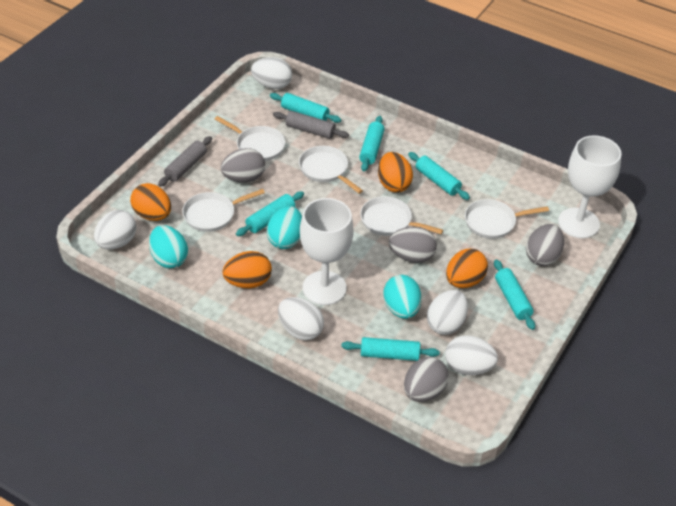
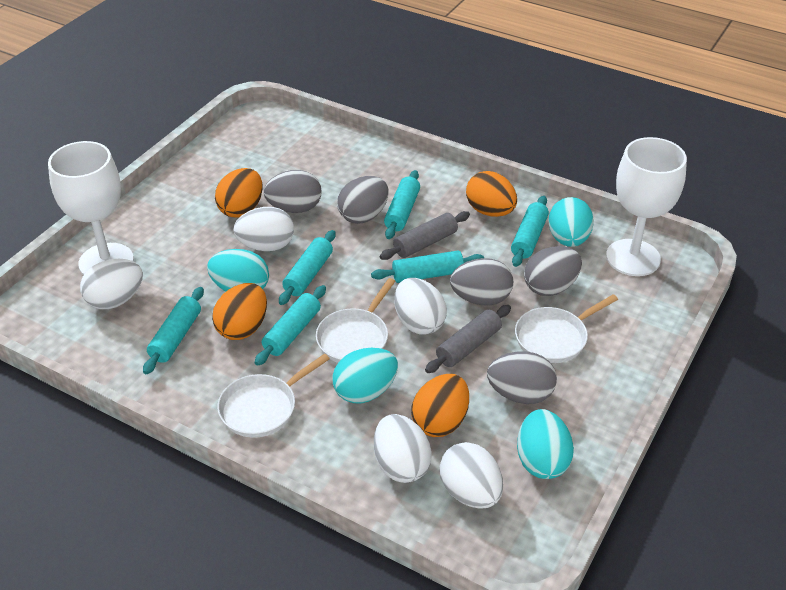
grey egg: 4 -> 5
turquoise egg: 3 -> 4
white pan: 5 -> 3

